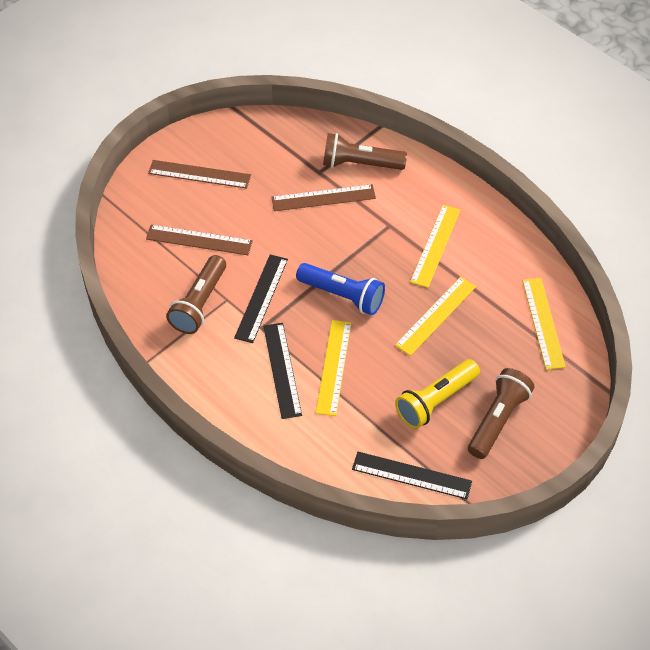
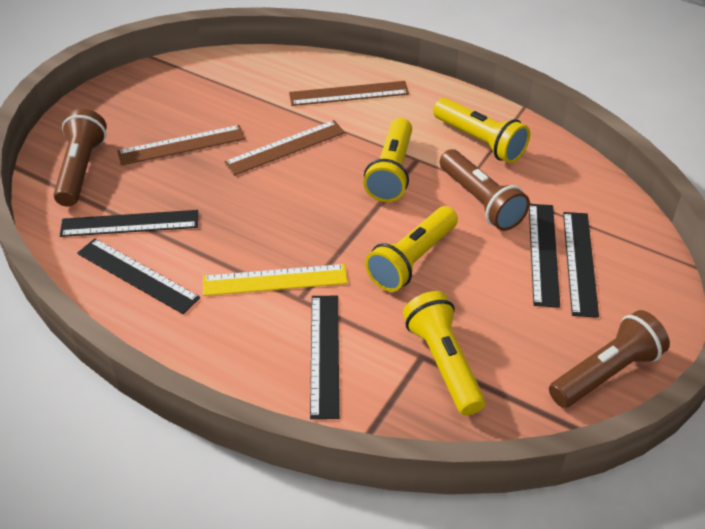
black ruler: 3 -> 5
blue flashlight: 1 -> 0
yellow flashlight: 1 -> 4
yellow ruler: 4 -> 1

